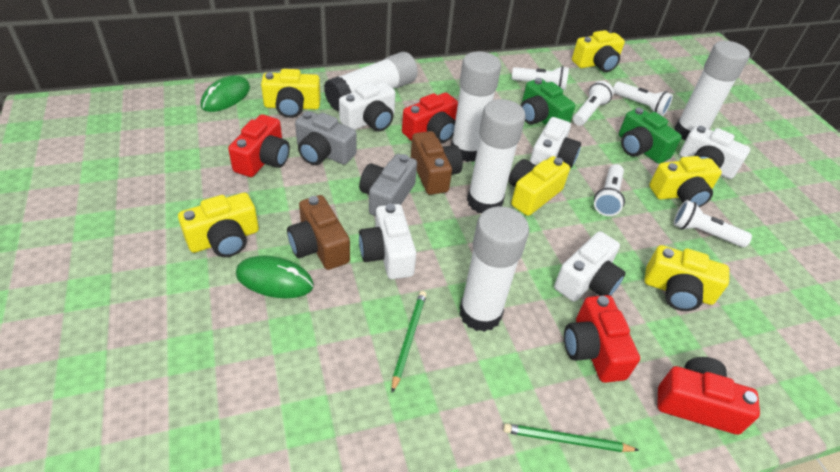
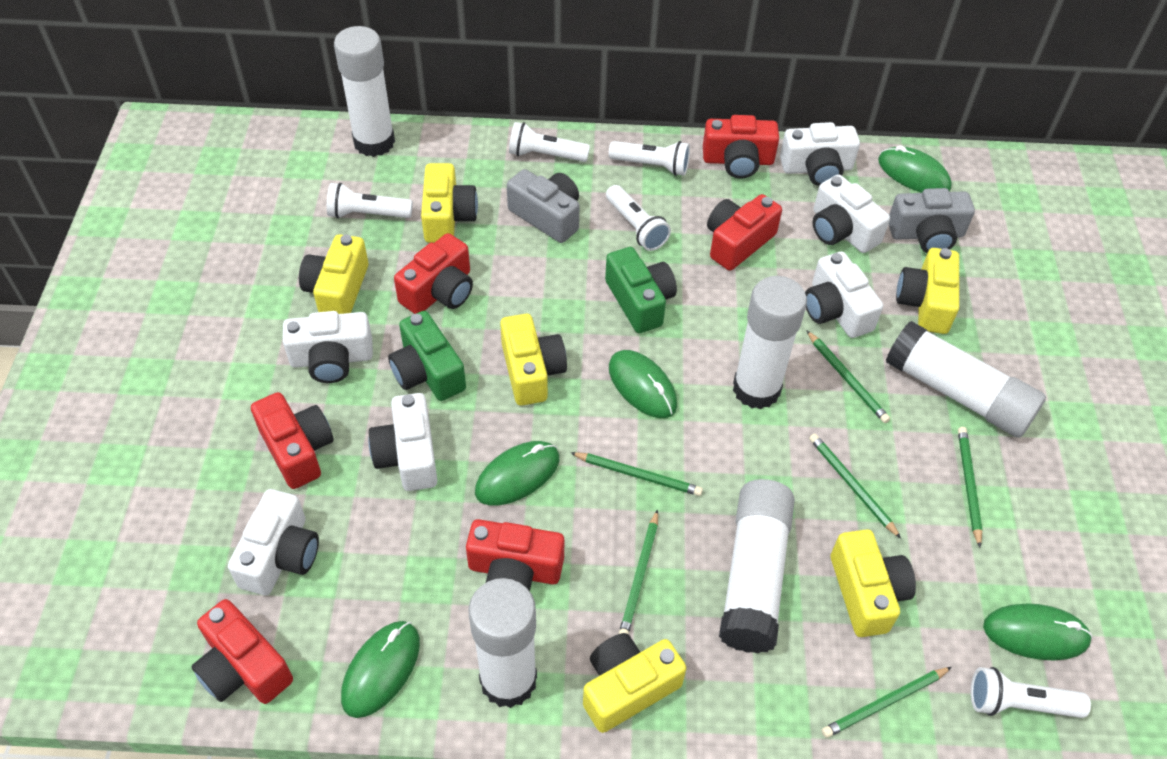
brown camera: 2 -> 0
green mouse: 2 -> 5
green pencil: 2 -> 6
red camera: 4 -> 6
white camera: 5 -> 6

